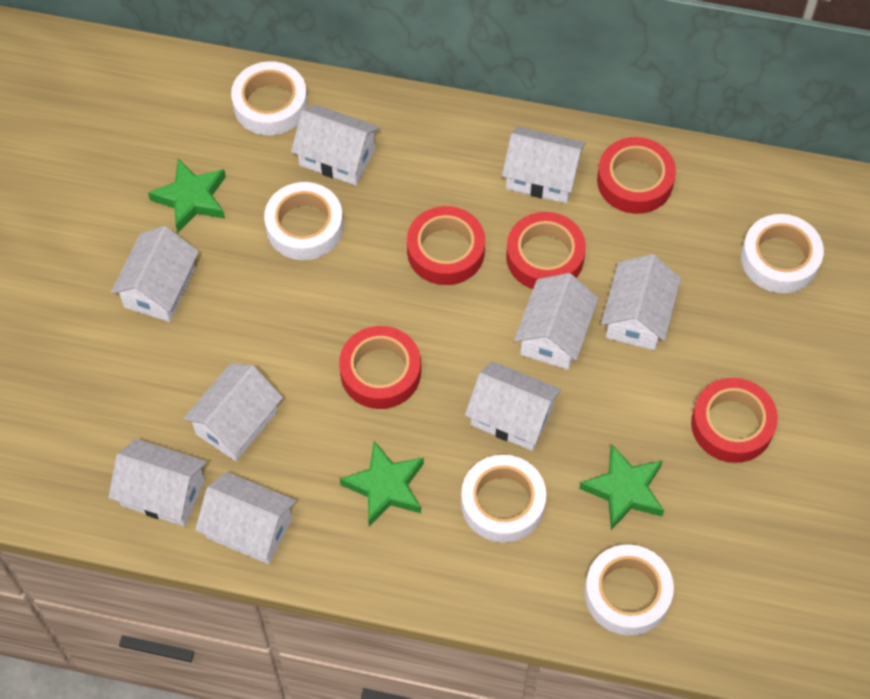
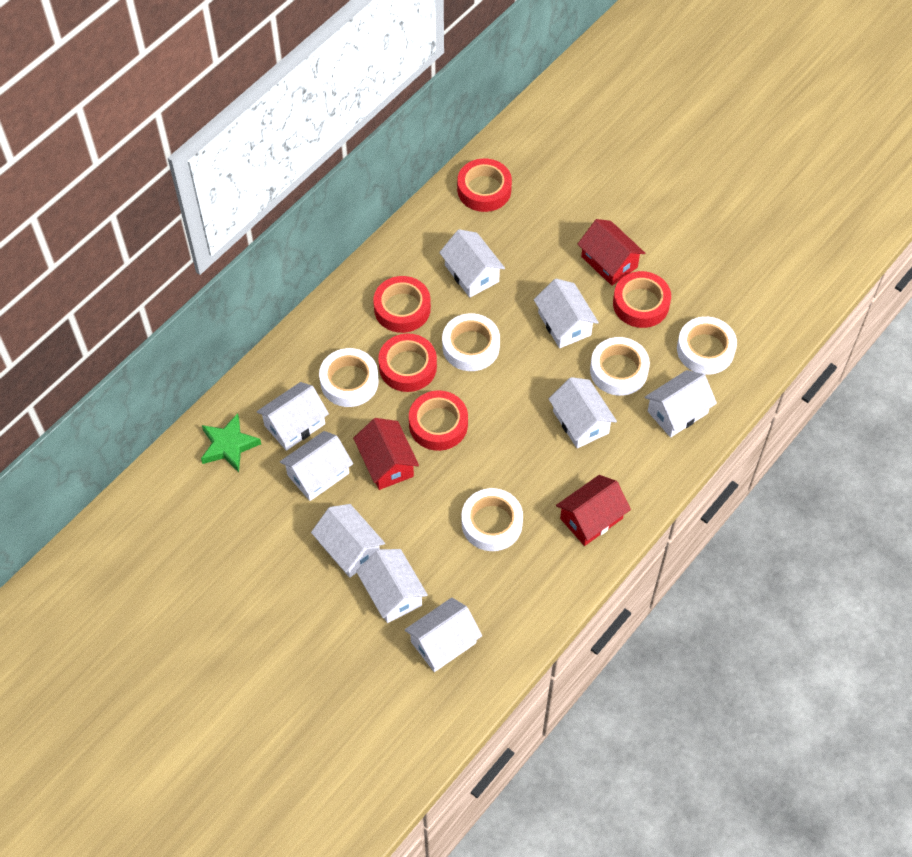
green star: 3 -> 1
red house: 0 -> 3

